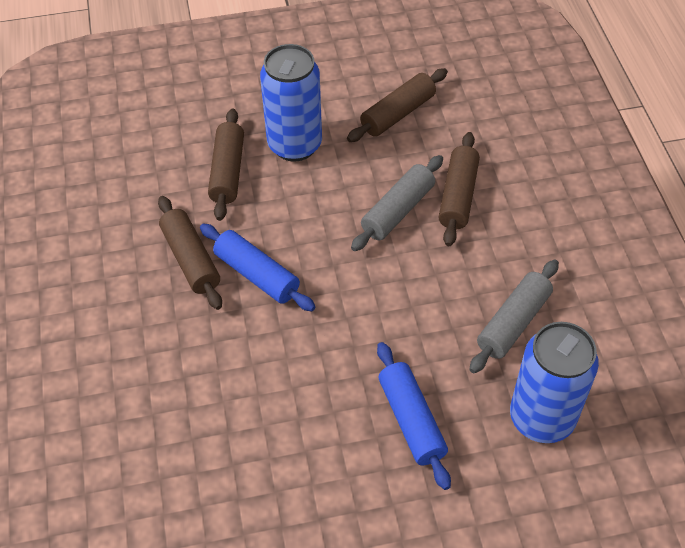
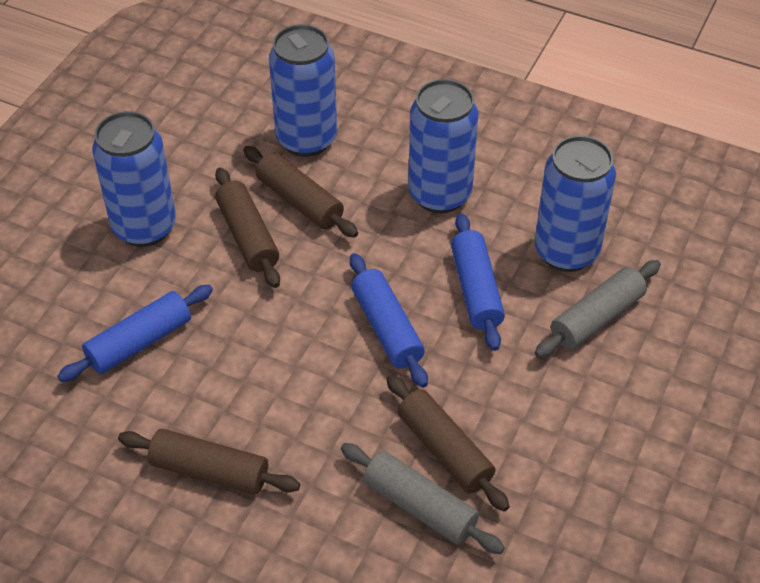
blue can: 2 -> 4
blue rolling pin: 2 -> 3

